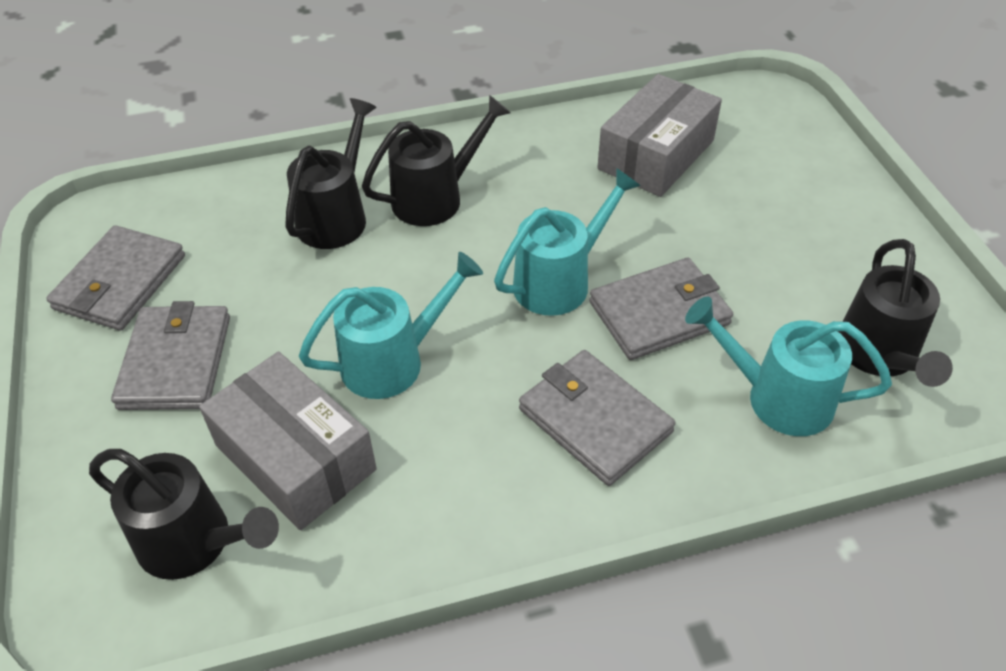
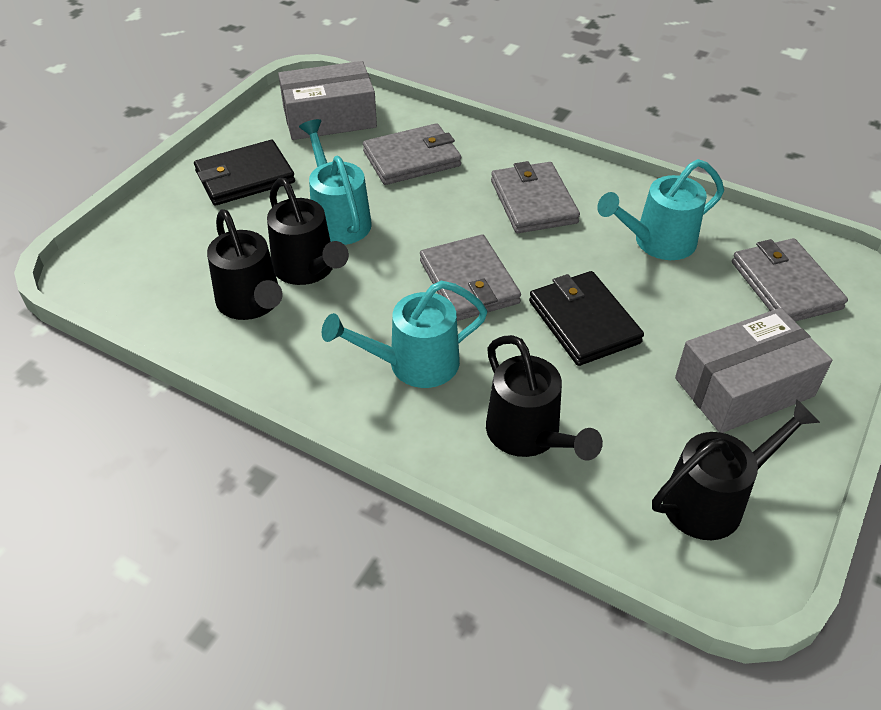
black wallet: 0 -> 2

